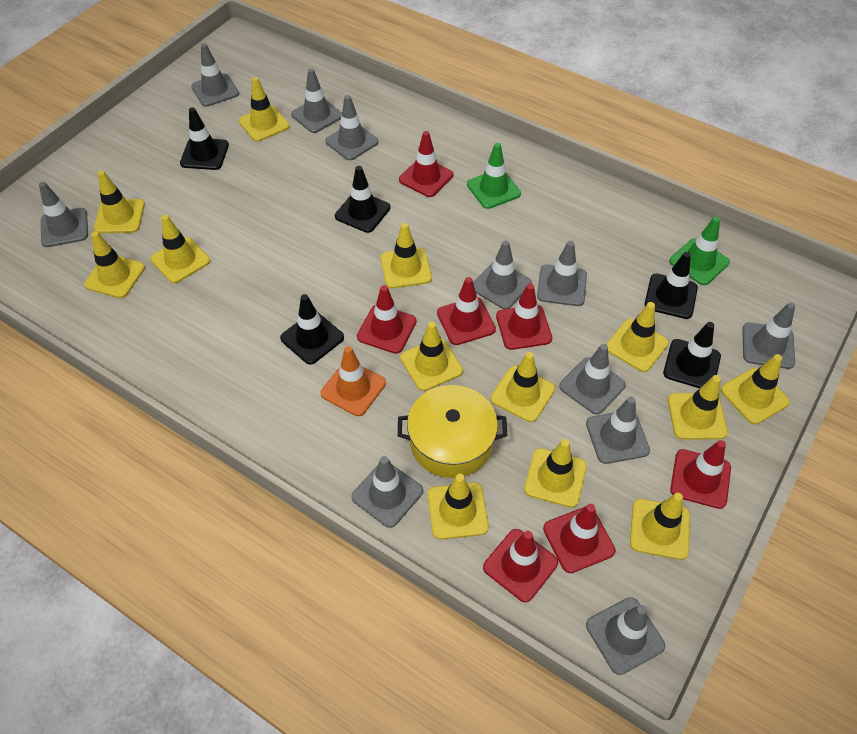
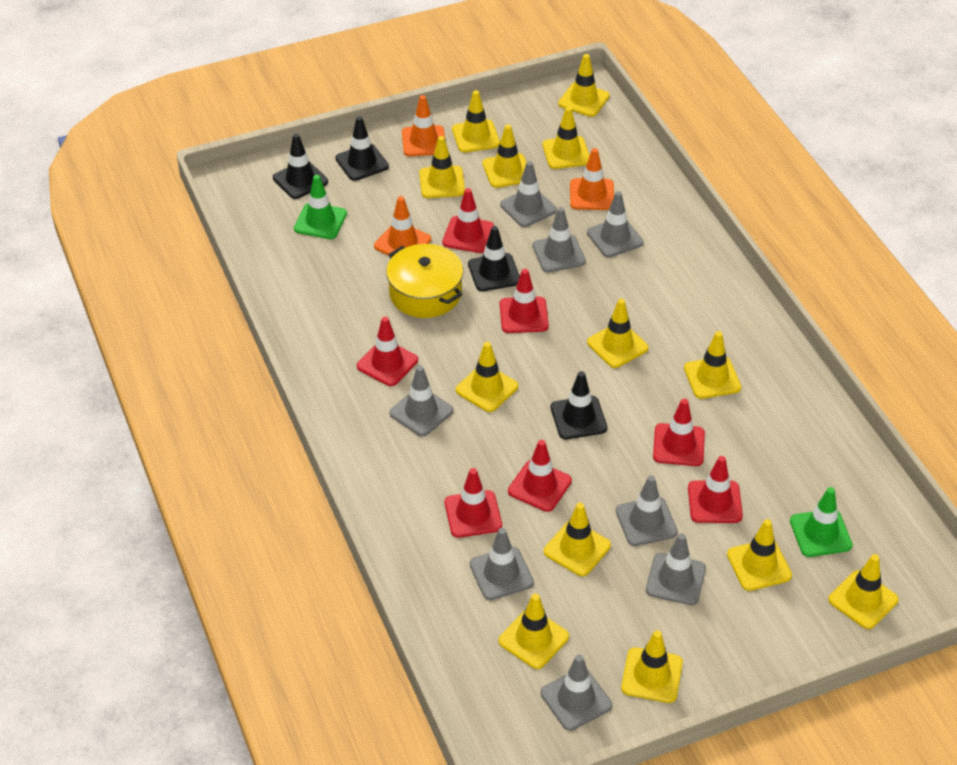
black traffic cone: 5 -> 4
grey traffic cone: 11 -> 8
orange traffic cone: 1 -> 3

